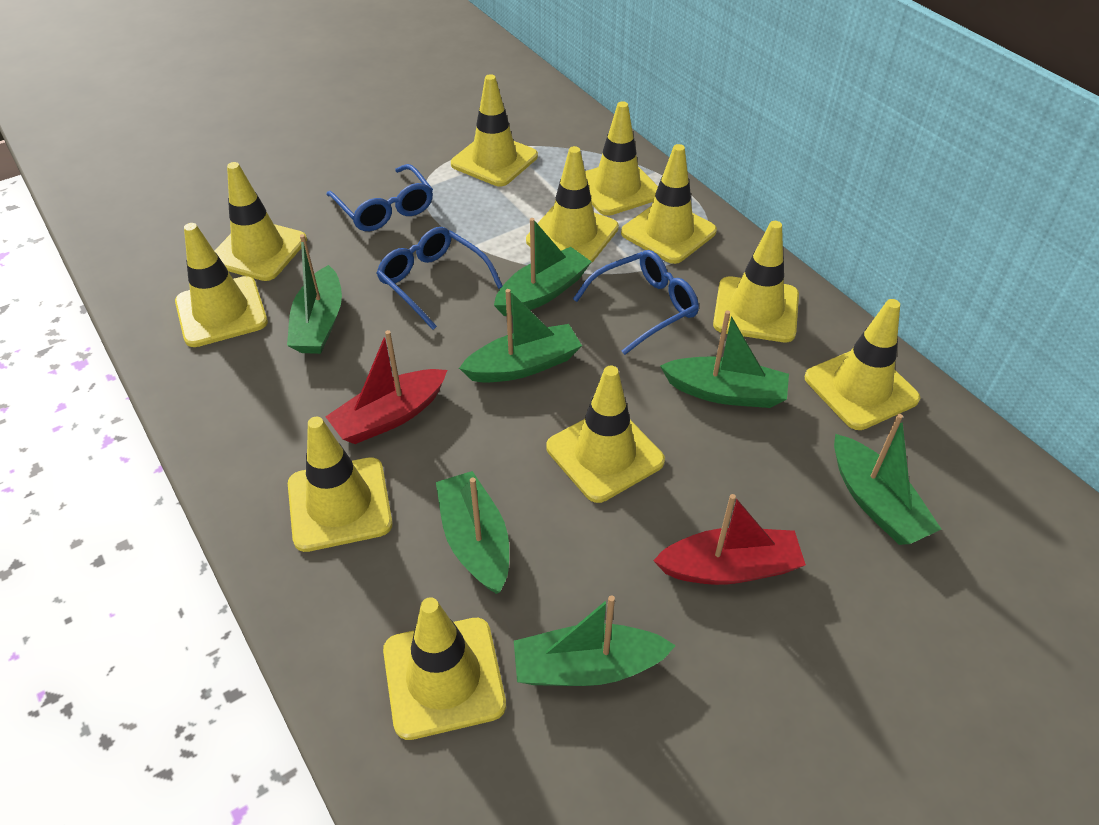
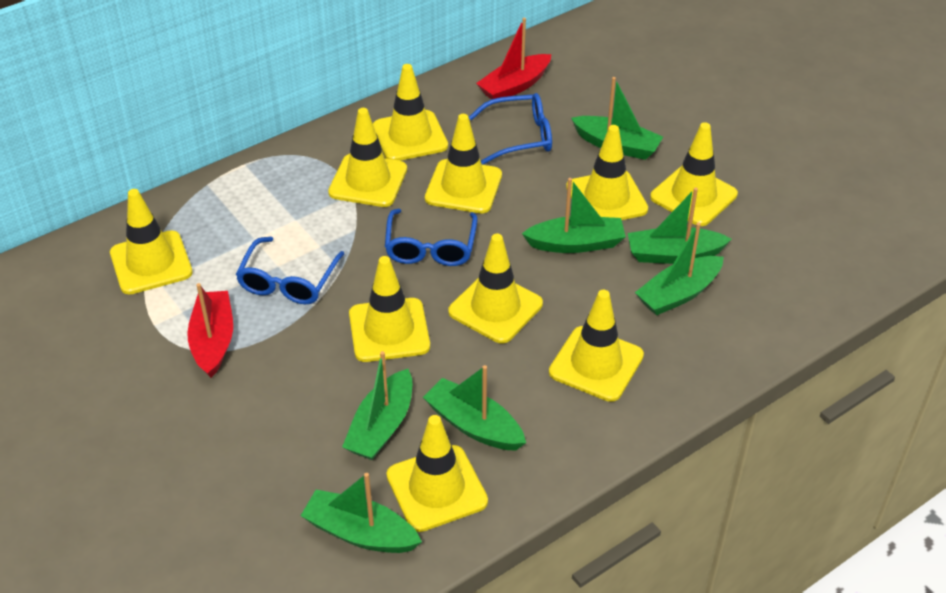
yellow traffic cone: 11 -> 10

